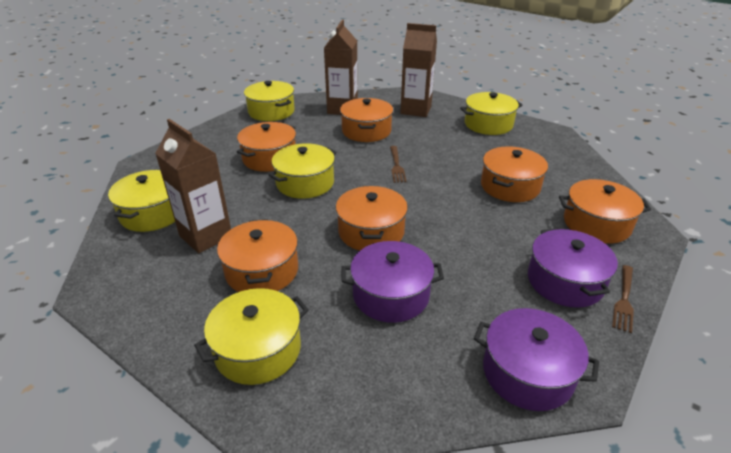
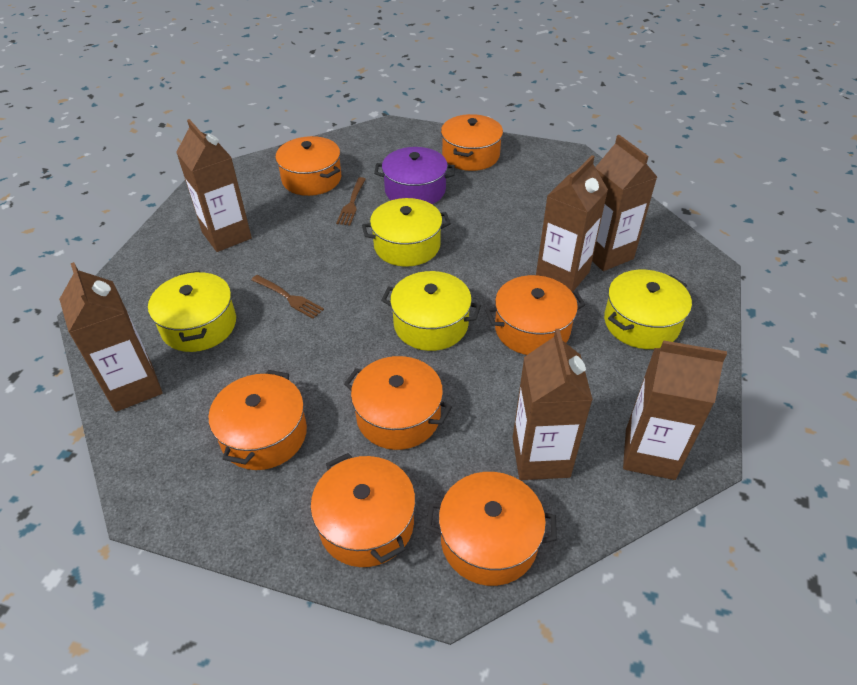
brown carton: 3 -> 6
orange pot: 6 -> 7
purple pot: 3 -> 1
yellow pot: 5 -> 4

